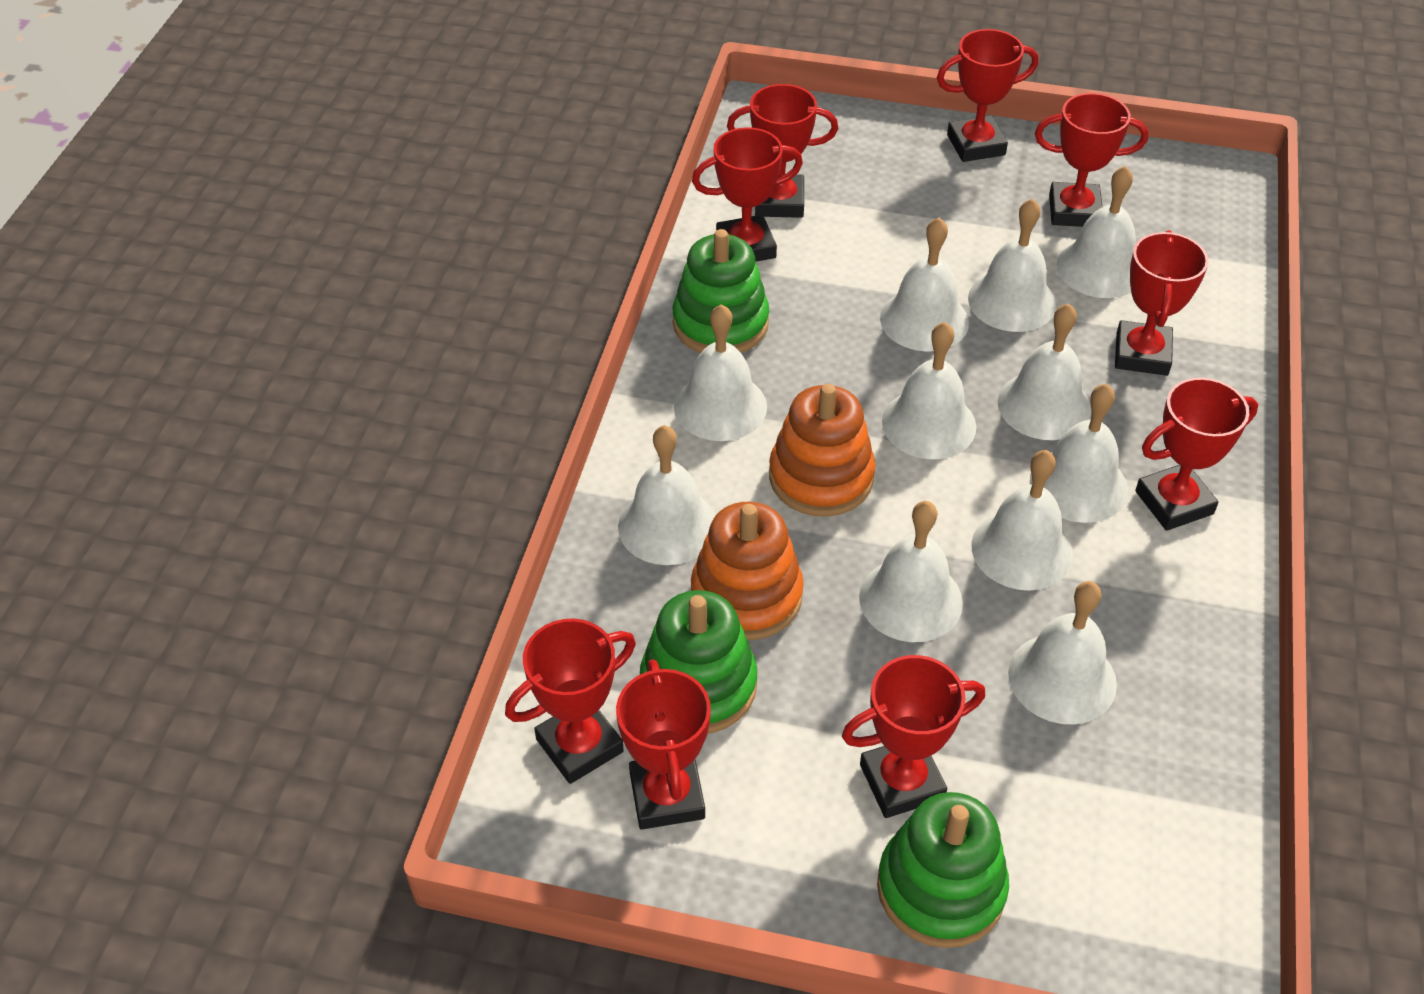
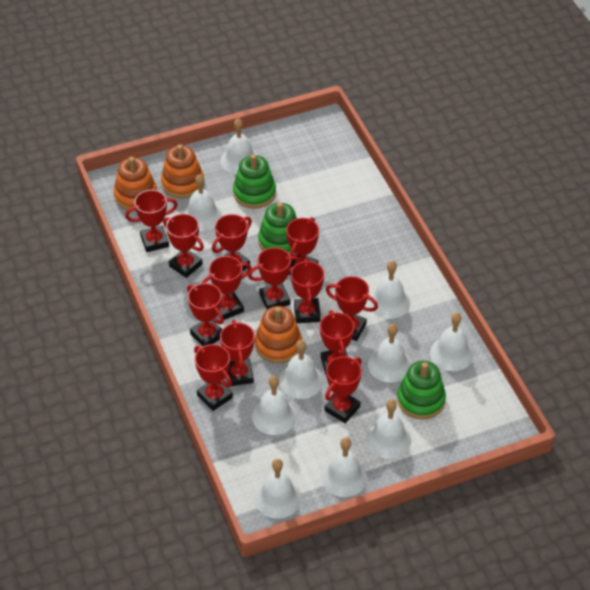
orange stacking toy: 2 -> 3
red trophy: 9 -> 13
white bell: 11 -> 10

